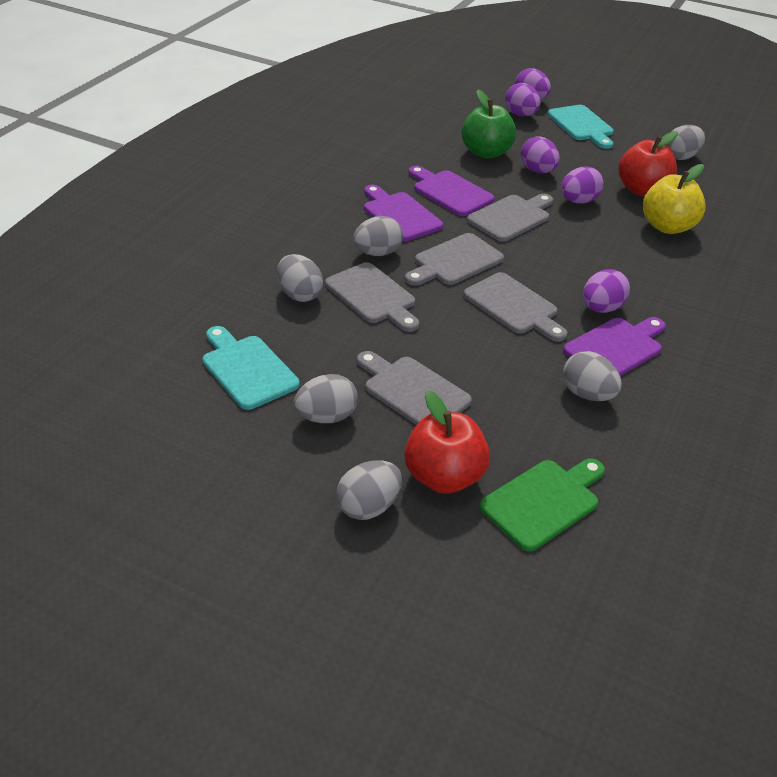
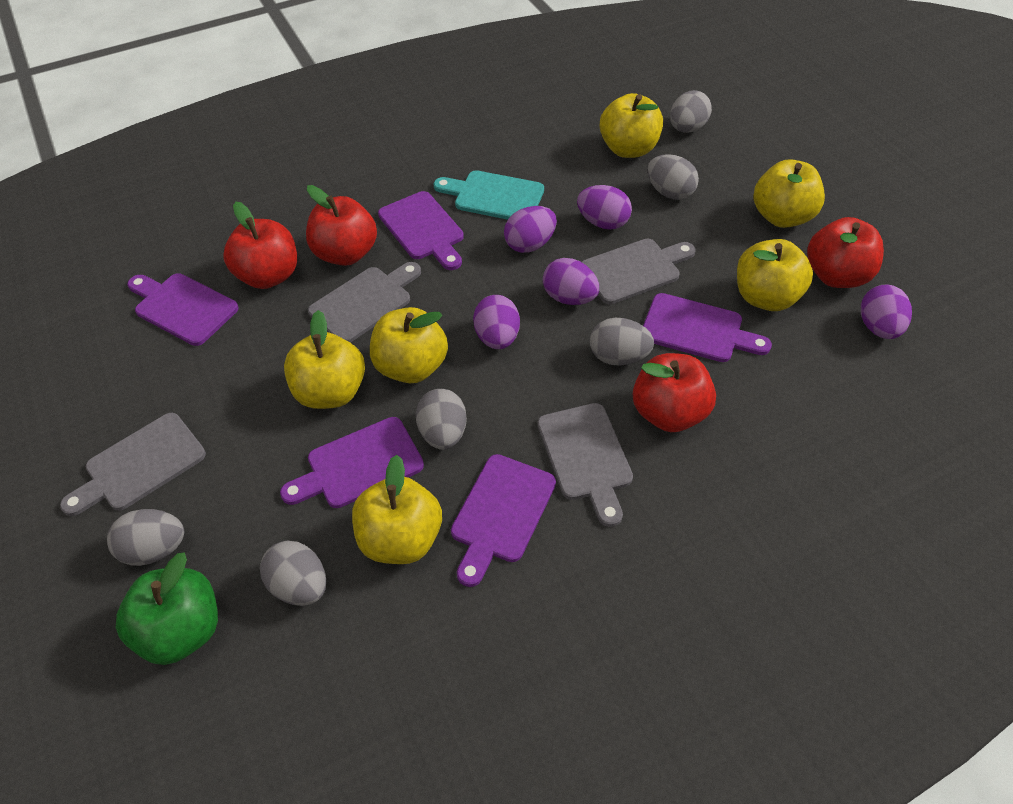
green cutting board: 1 -> 0
grey cutting board: 5 -> 4
purple cutting board: 3 -> 5
red apple: 2 -> 4
turquoise cutting board: 2 -> 1
yellow apple: 1 -> 6

